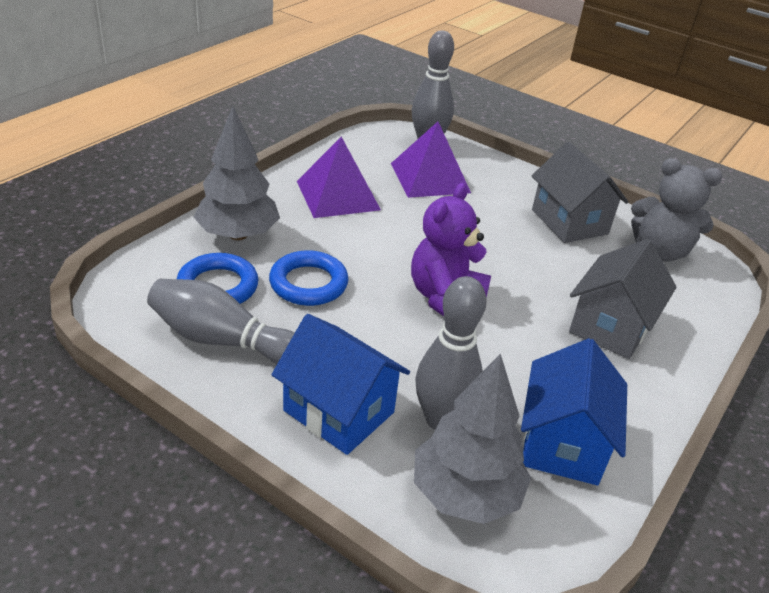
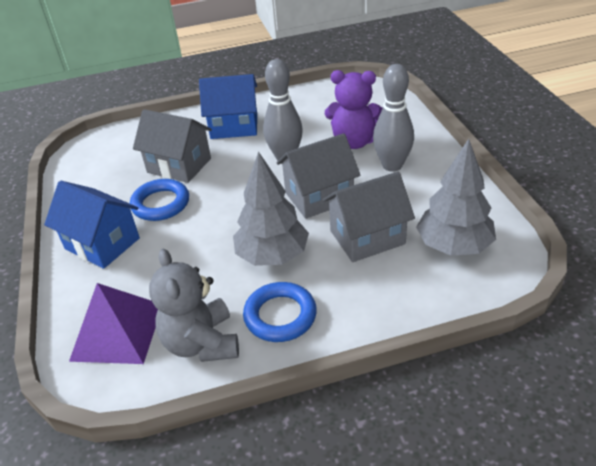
grey bowling pin: 3 -> 2
grey house: 2 -> 3
purple pyramid: 2 -> 1

